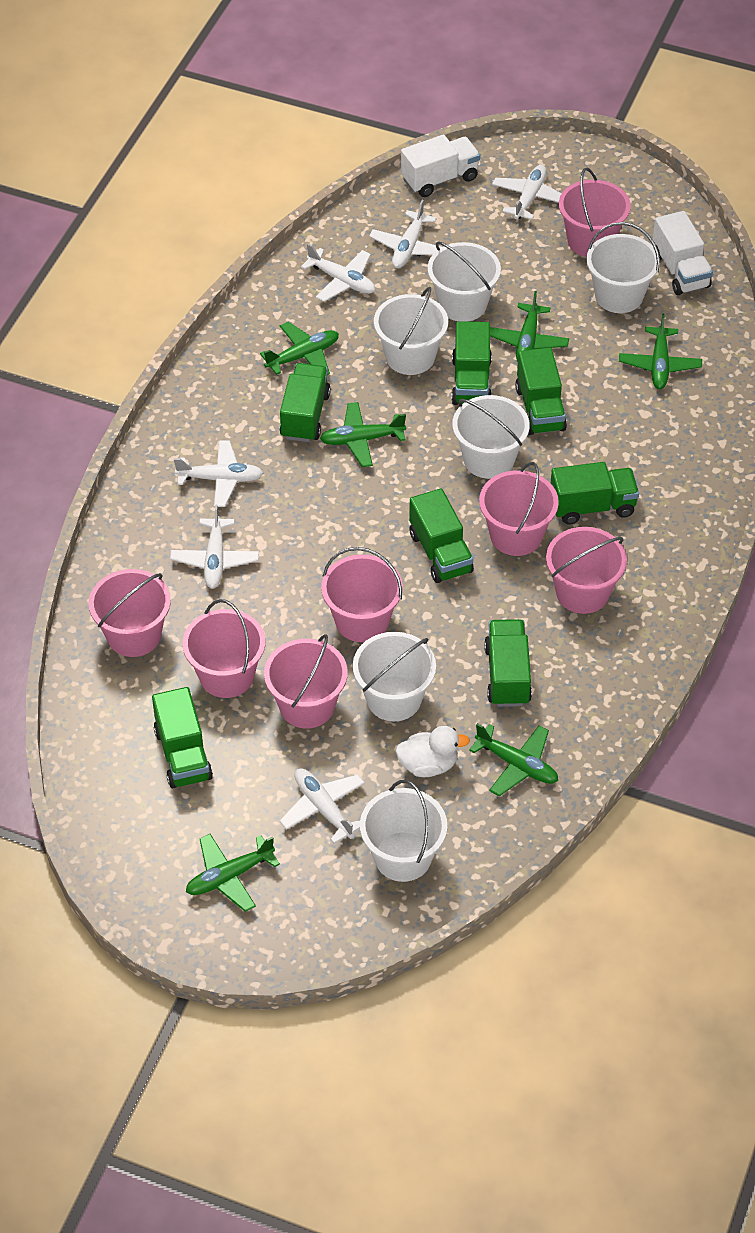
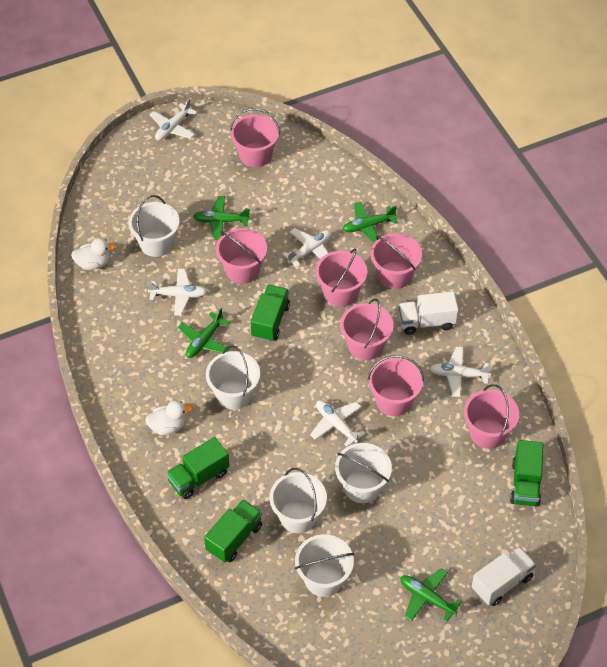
green plane: 6 -> 4
green truck: 7 -> 4
white bucket: 6 -> 5
white duck: 1 -> 2
white plane: 6 -> 5

